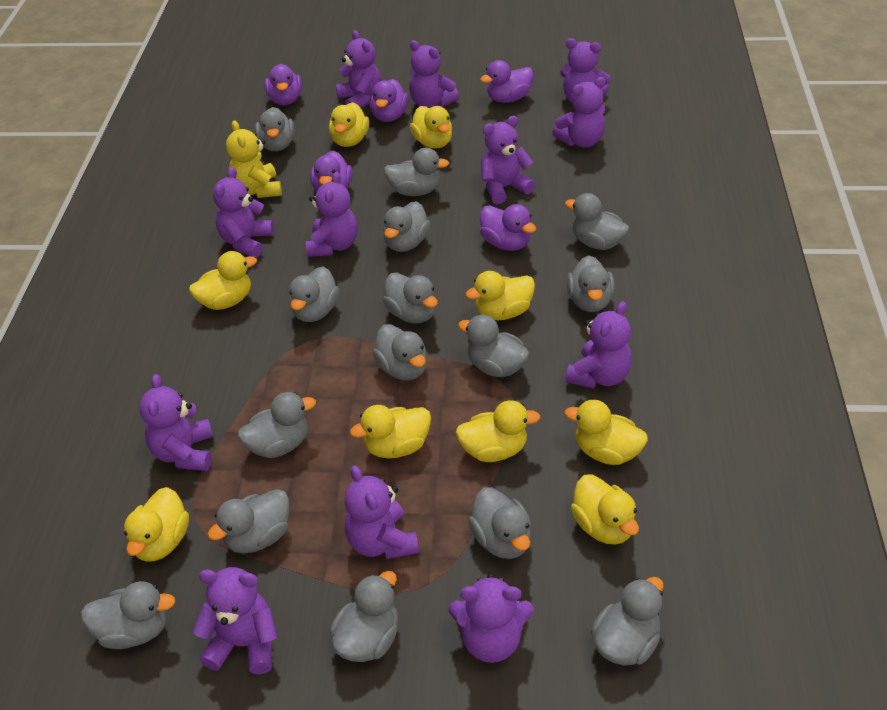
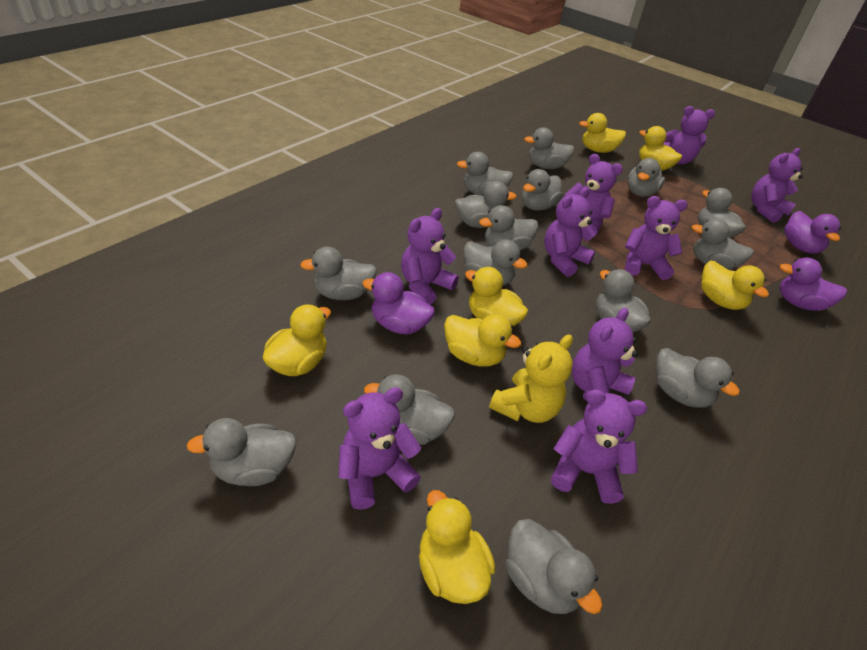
purple duck: 5 -> 3
purple teddy bear: 12 -> 9
yellow duck: 9 -> 7

